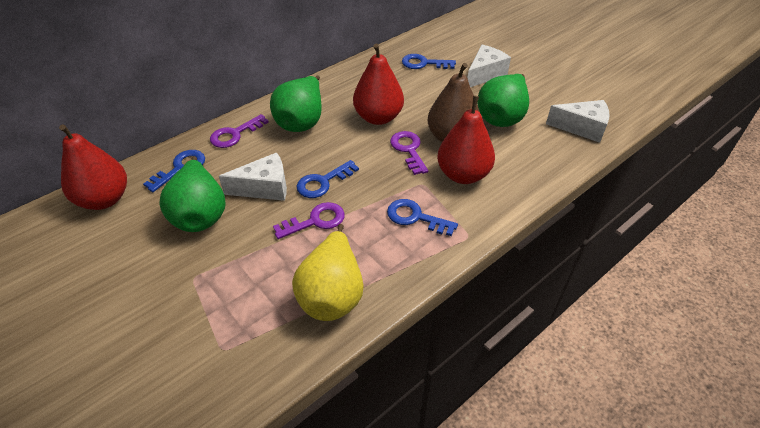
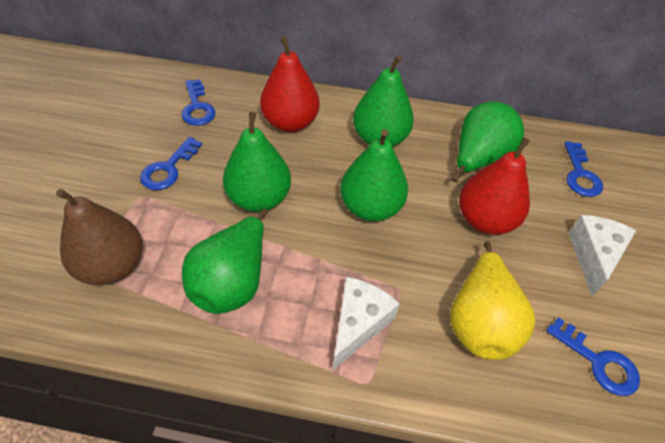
green pear: 3 -> 5
purple key: 3 -> 0
red pear: 3 -> 2
white cheese: 3 -> 2

